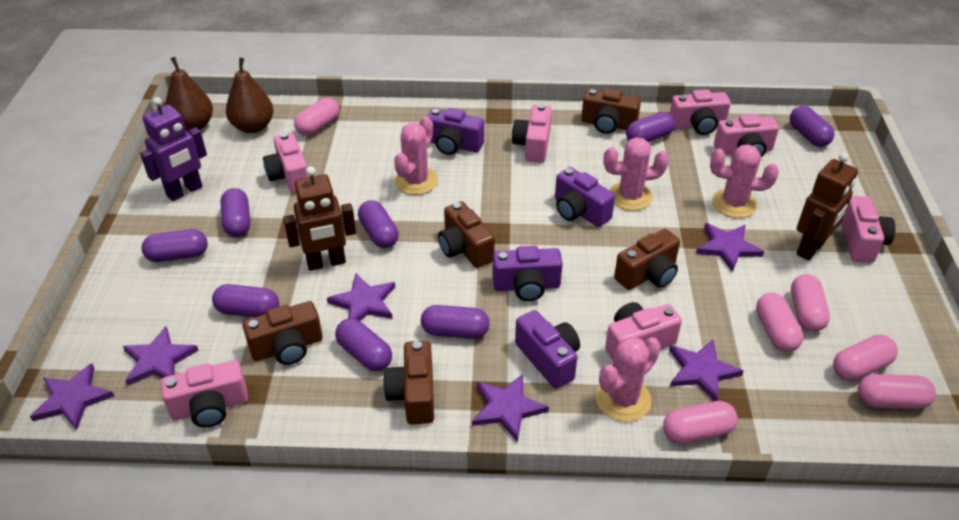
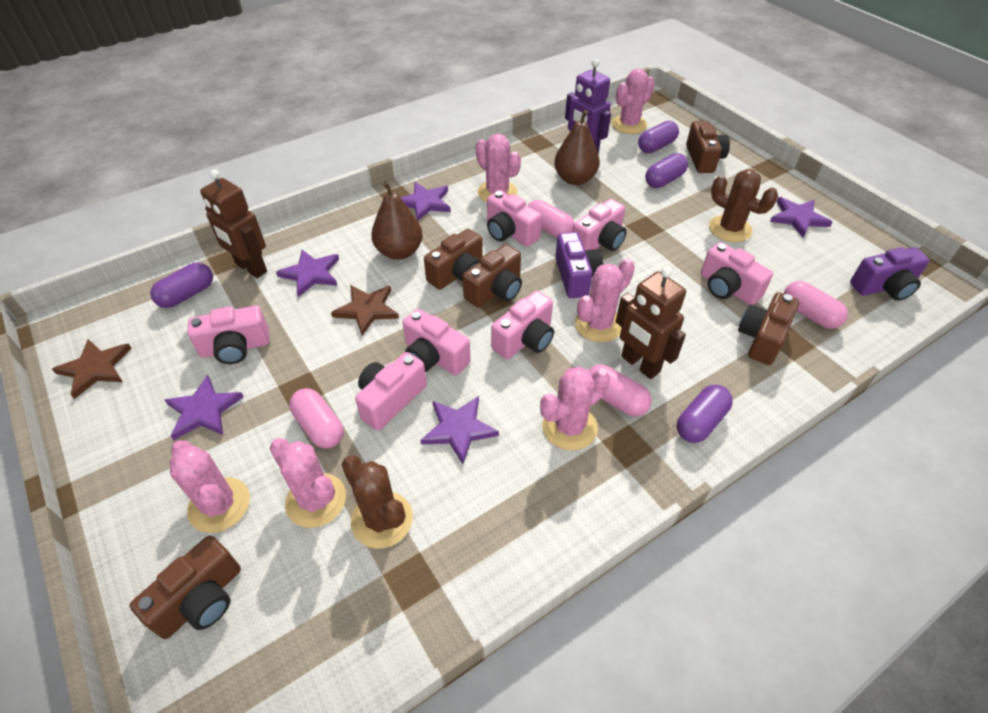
brown cactus: 0 -> 2
brown star: 0 -> 2
pink cactus: 4 -> 6
pink capsule: 6 -> 4
purple camera: 4 -> 2
purple capsule: 8 -> 4
purple star: 6 -> 5

